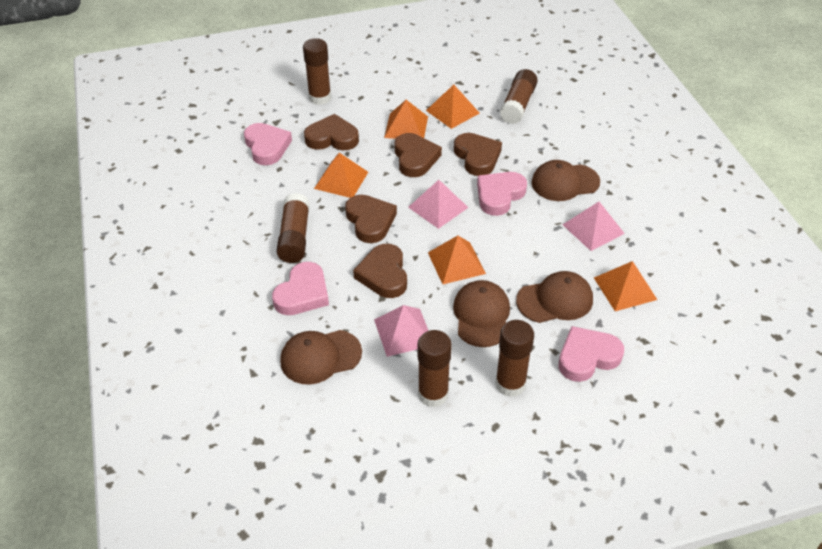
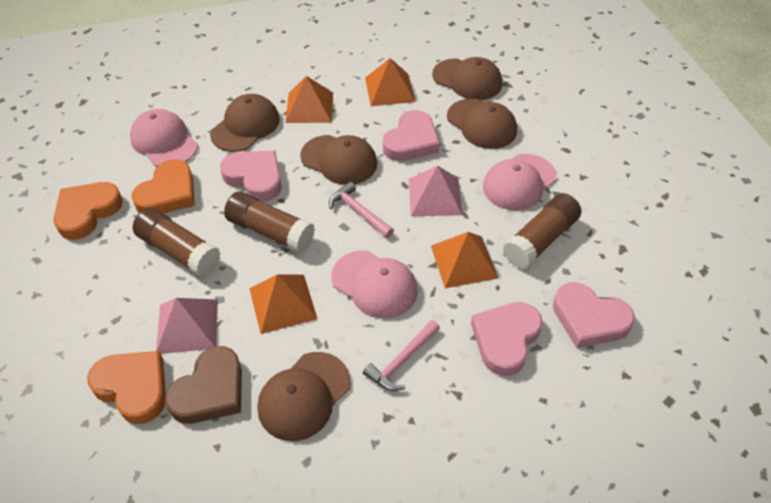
brown cap: 4 -> 5
brown glue stick: 5 -> 3
brown heart: 5 -> 1
orange heart: 0 -> 3
orange pyramid: 5 -> 4
pink cap: 0 -> 3
pink hammer: 0 -> 2
pink pyramid: 3 -> 2

